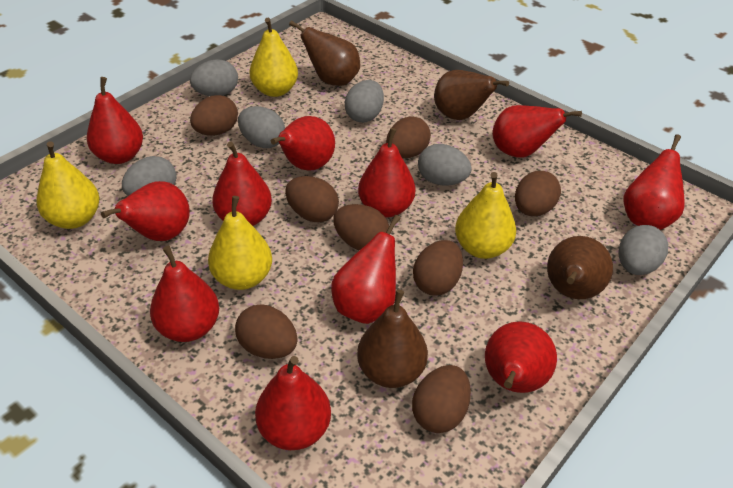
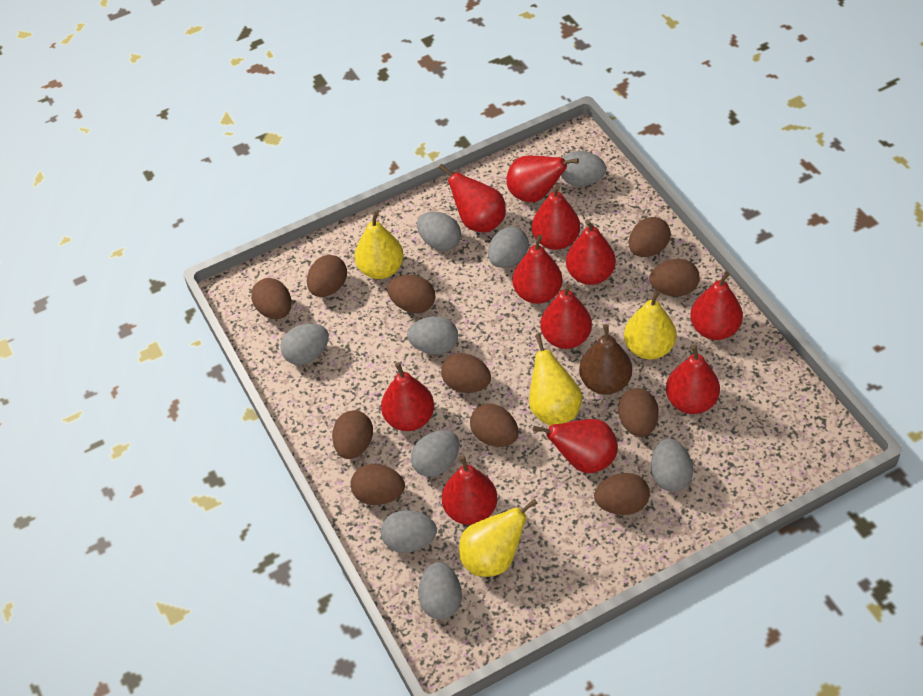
brown egg: 8 -> 11
brown pear: 4 -> 1
grey egg: 6 -> 9

